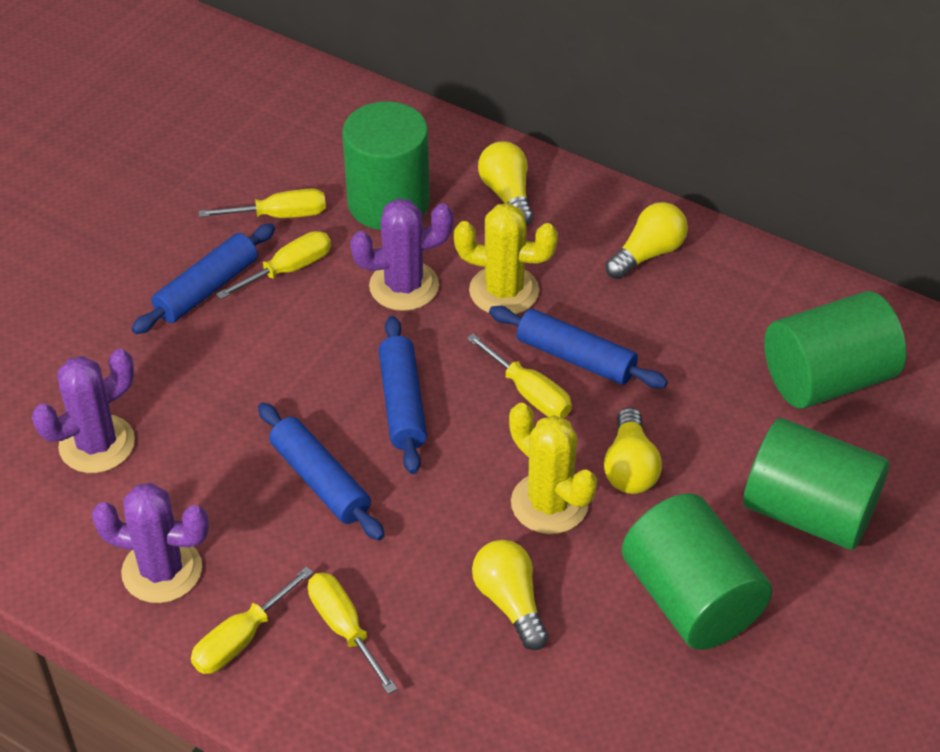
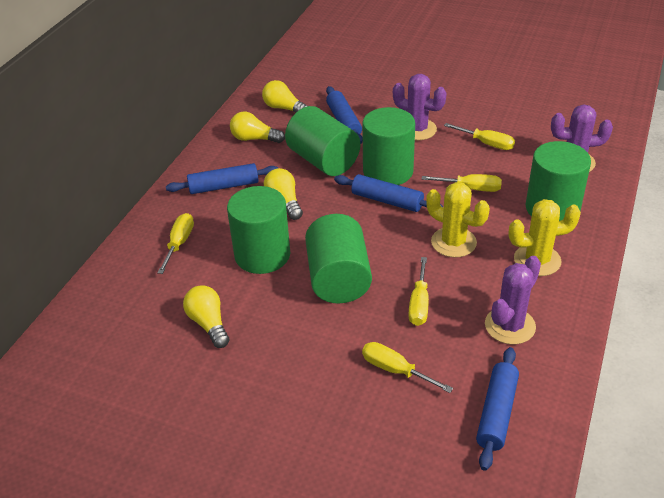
green cylinder: 4 -> 5

